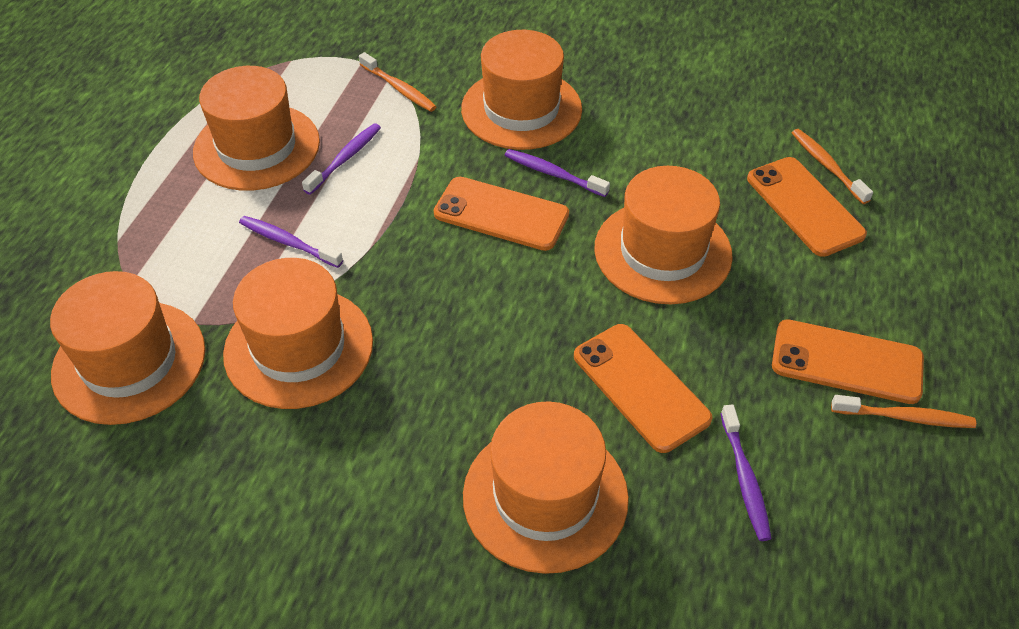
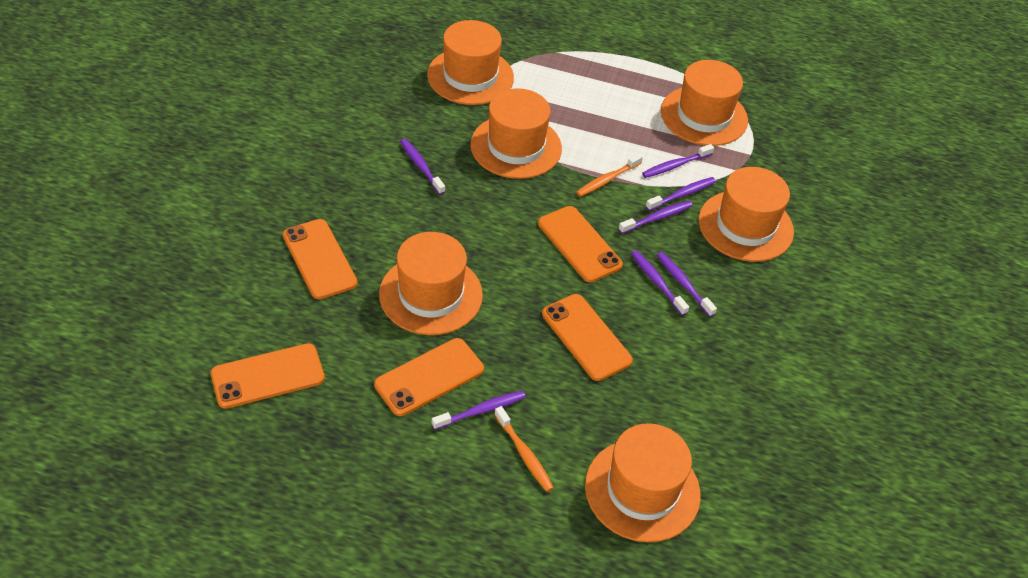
orange phone: 4 -> 5
orange toothbrush: 3 -> 2
purple toothbrush: 4 -> 7

